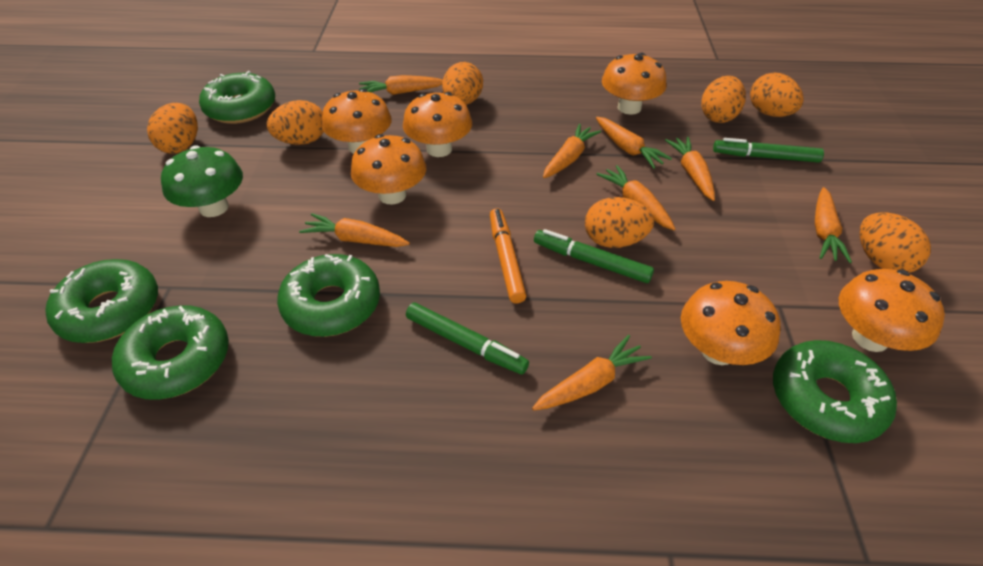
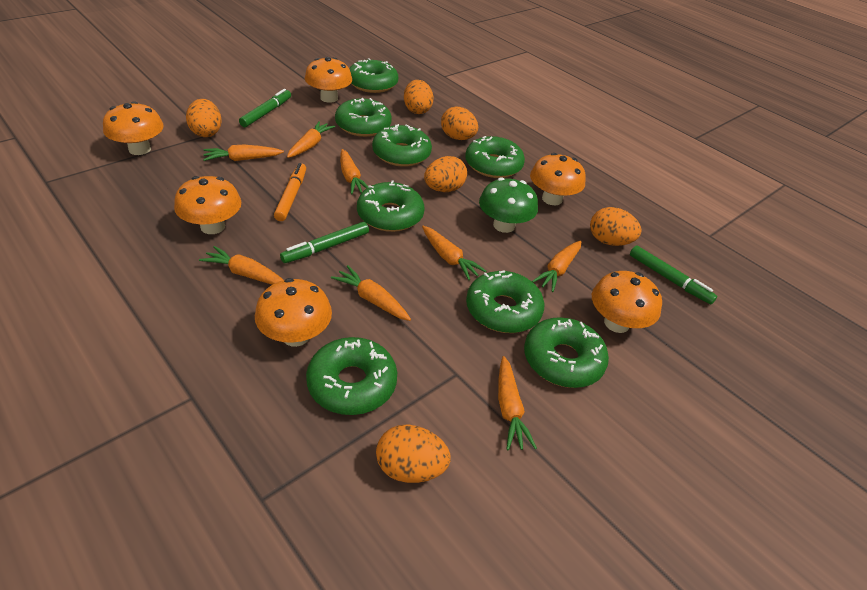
green donut: 5 -> 8
orange egg: 7 -> 6

